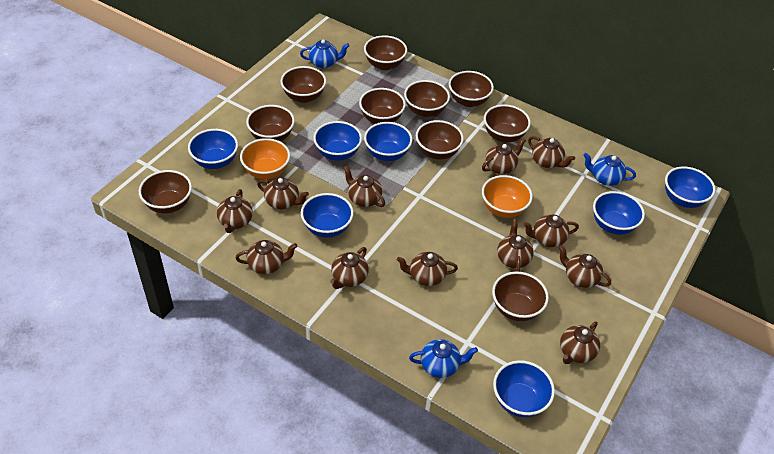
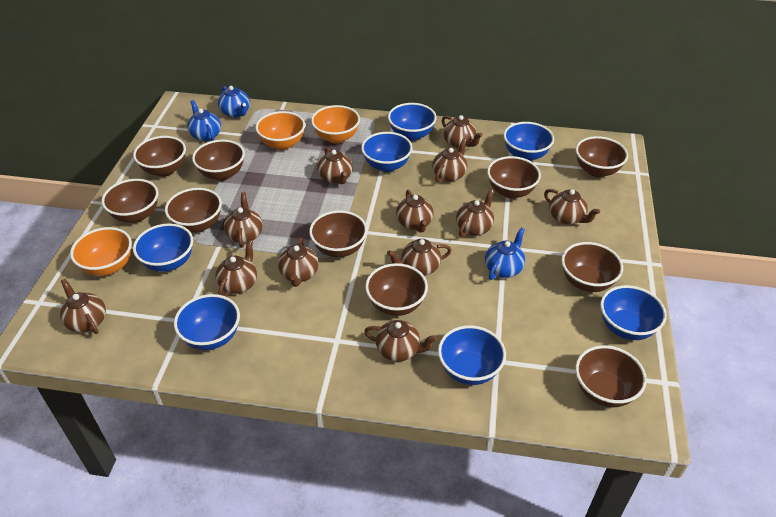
orange bowl: 2 -> 3

